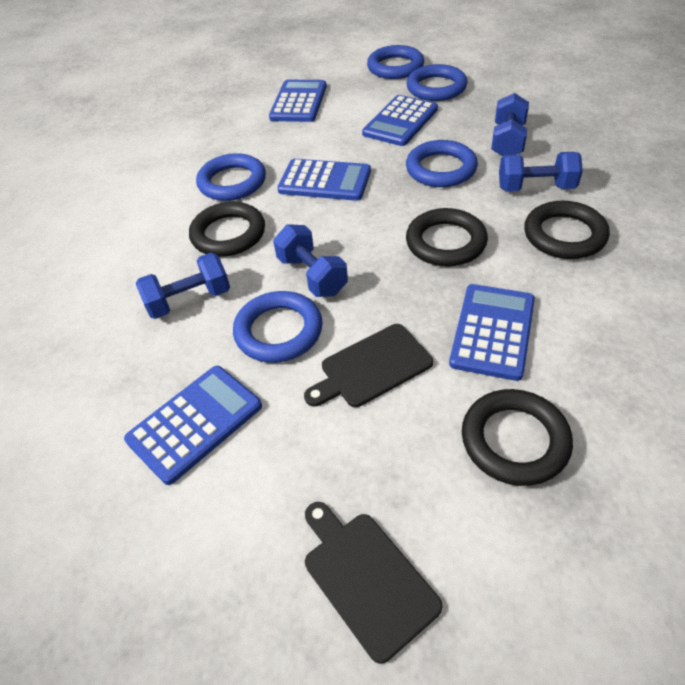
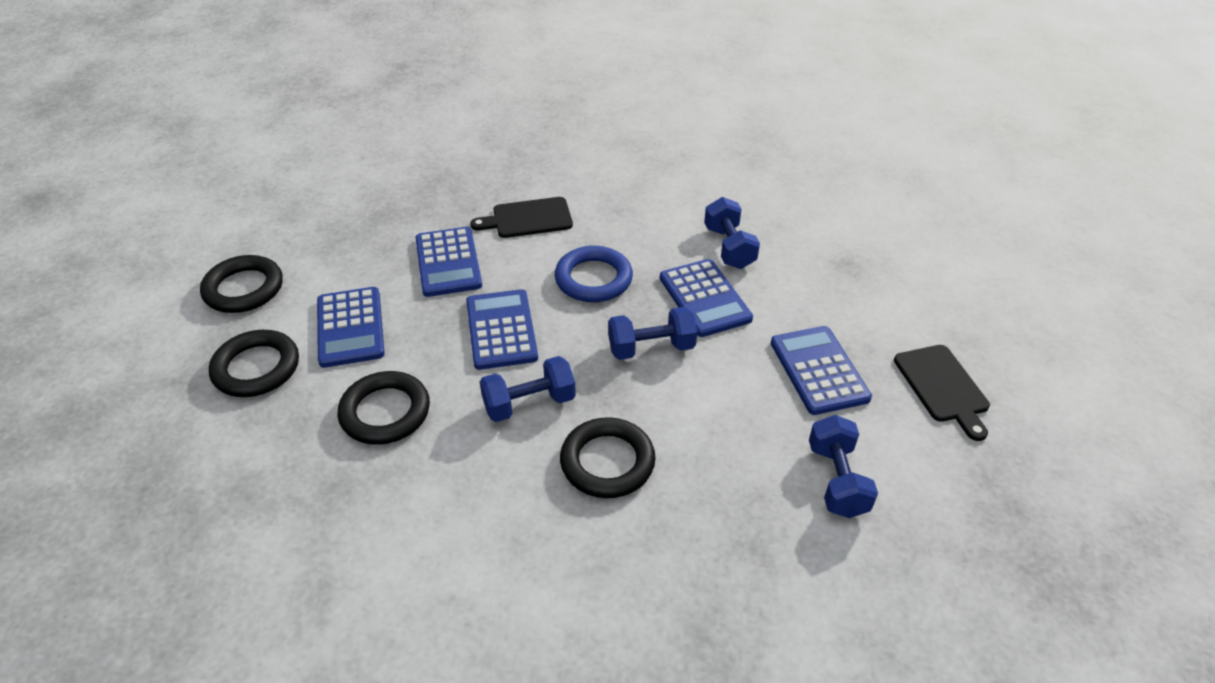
blue ring: 5 -> 1

